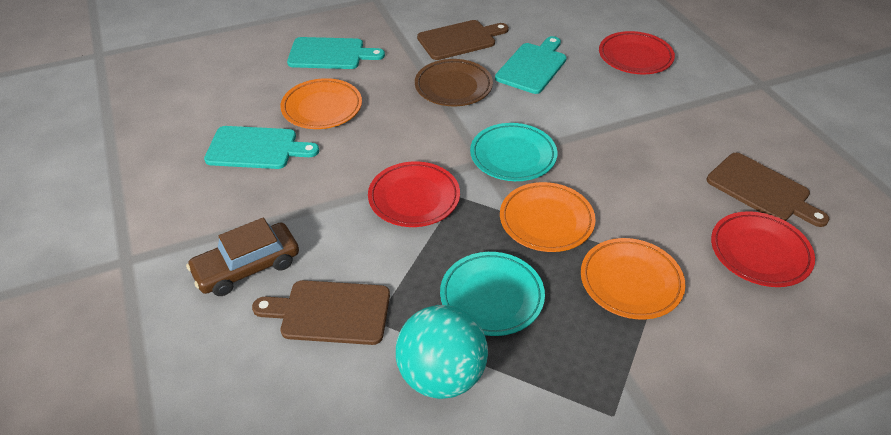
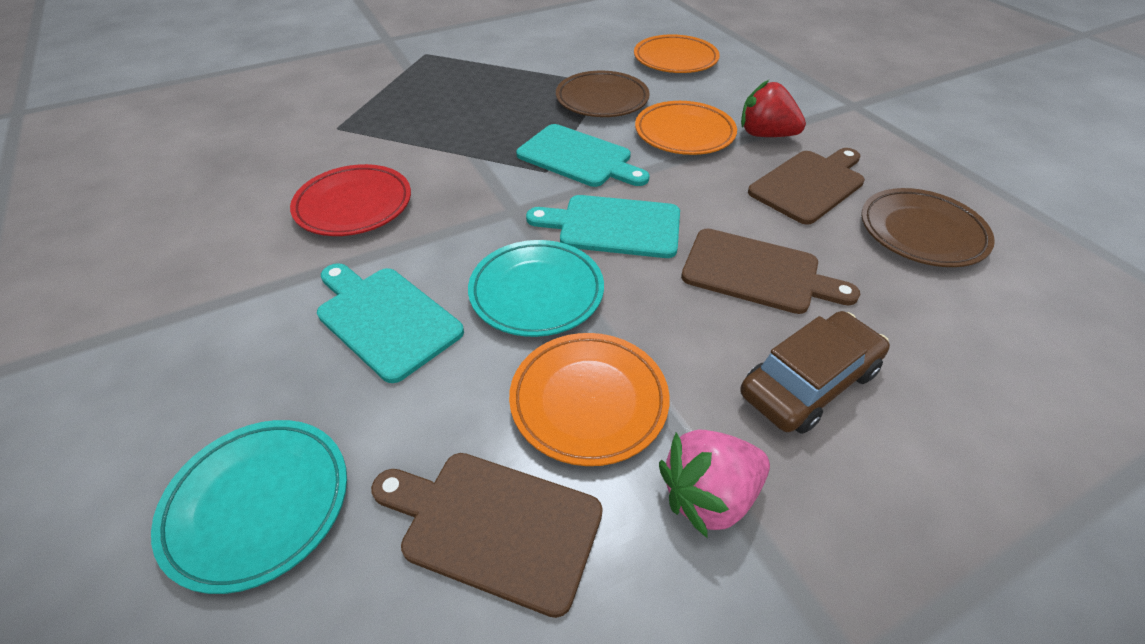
brown plate: 1 -> 2
pink strawberry: 0 -> 1
red plate: 3 -> 1
red strawberry: 0 -> 1
turquoise ball: 1 -> 0

